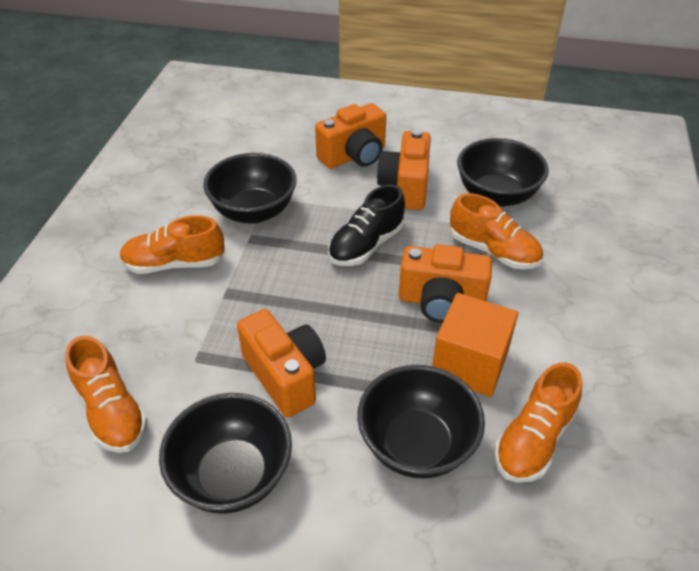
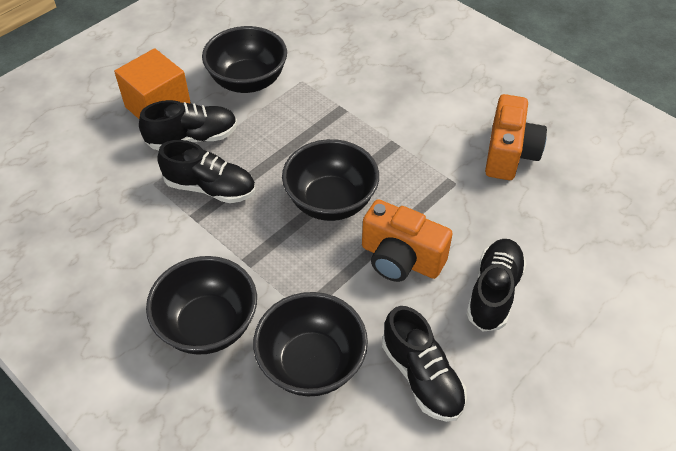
black shoe: 1 -> 4
orange camera: 4 -> 2
orange shoe: 4 -> 0

